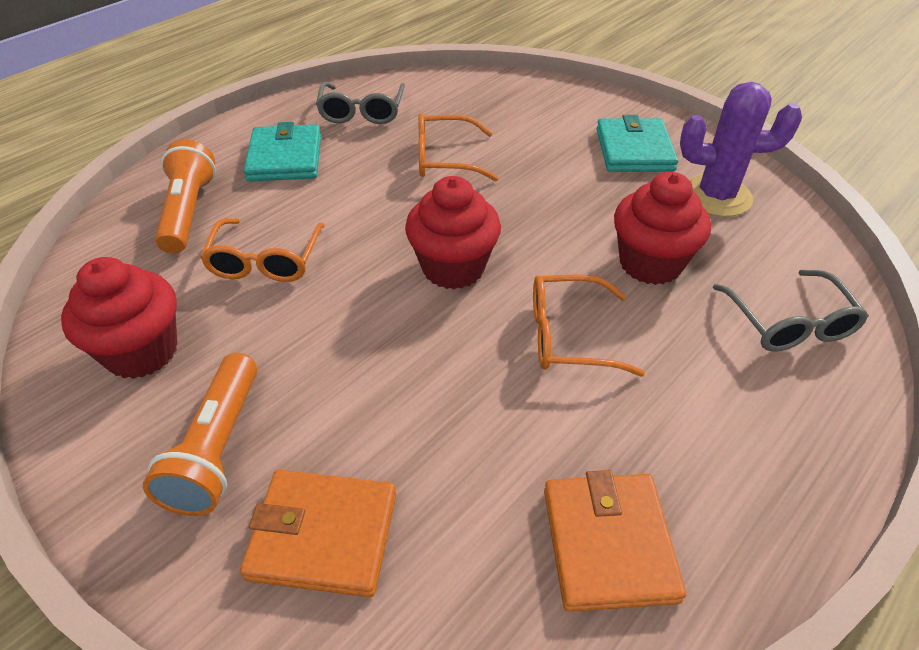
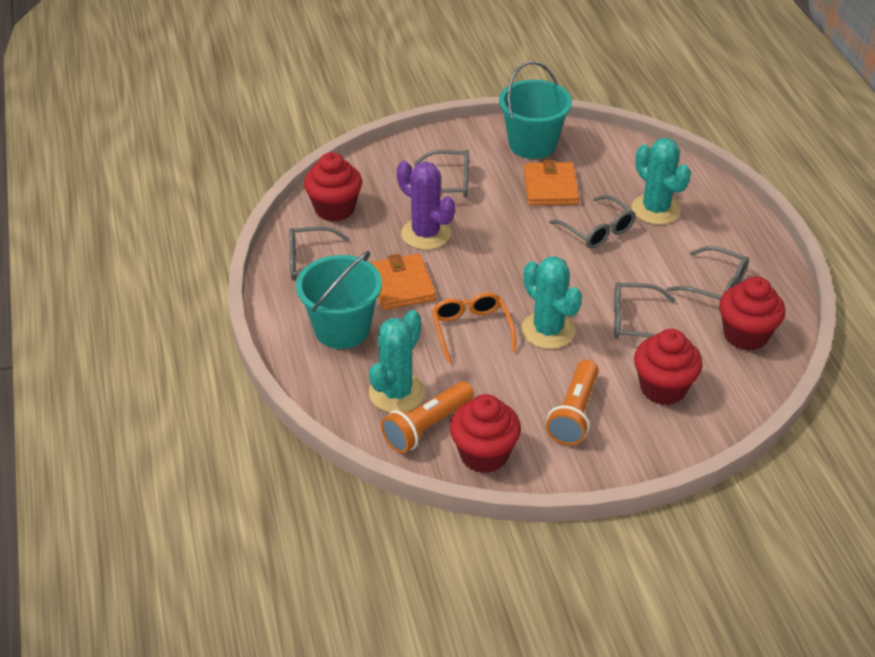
grey glasses: 2 -> 5
orange glasses: 3 -> 1
red cupcake: 3 -> 4
turquoise bucket: 0 -> 2
turquoise cactus: 0 -> 3
turquoise wallet: 2 -> 0

